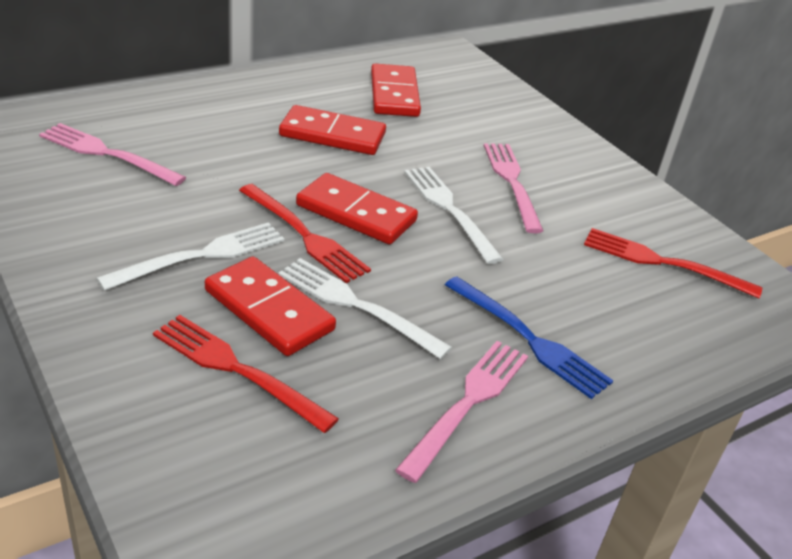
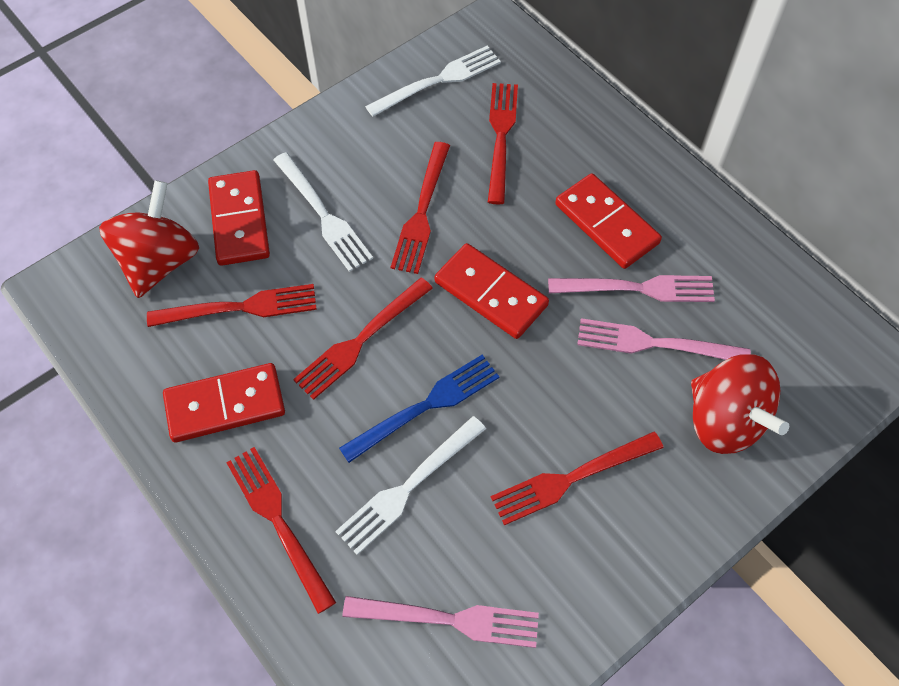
red fork: 3 -> 6
red spinning top: 0 -> 2

